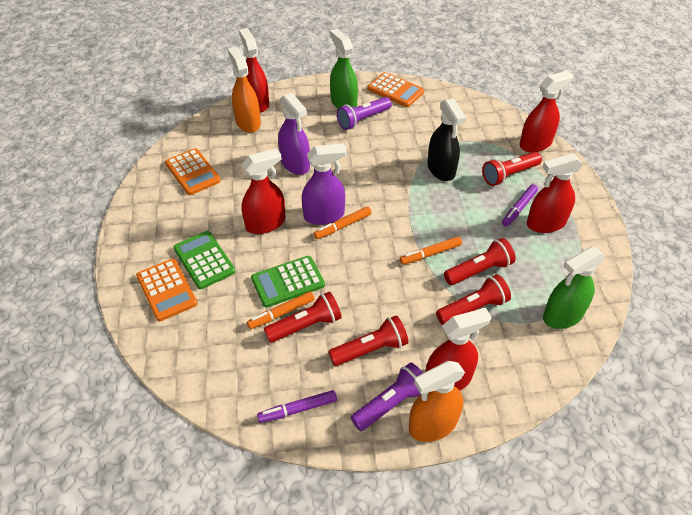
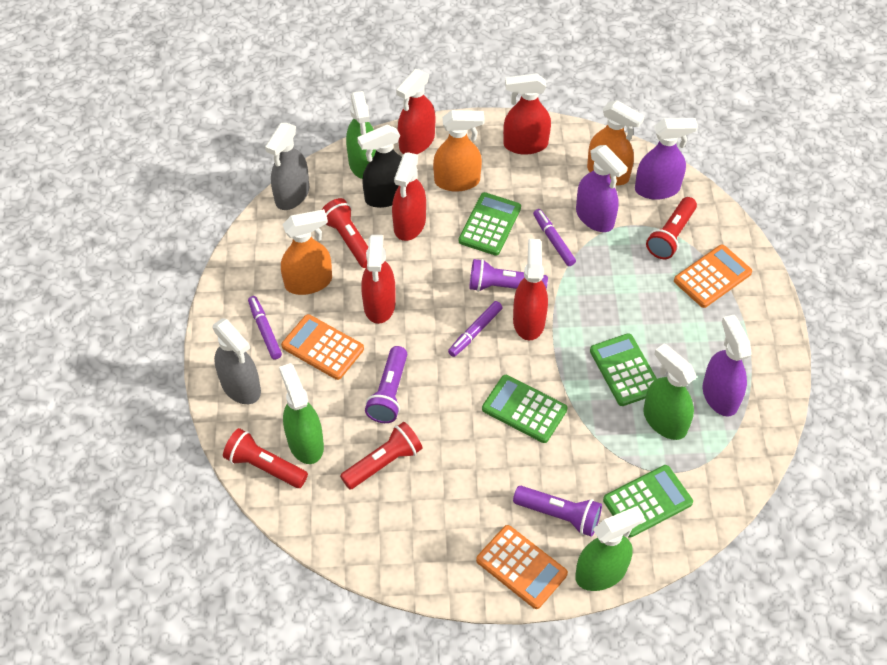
green calculator: 2 -> 4
green spray bottle: 2 -> 4
grey spray bottle: 0 -> 2
orange marker: 3 -> 0
orange spray bottle: 2 -> 3
purple flashlight: 2 -> 3
purple marker: 2 -> 3
purple spray bottle: 2 -> 3
red flashlight: 5 -> 4

